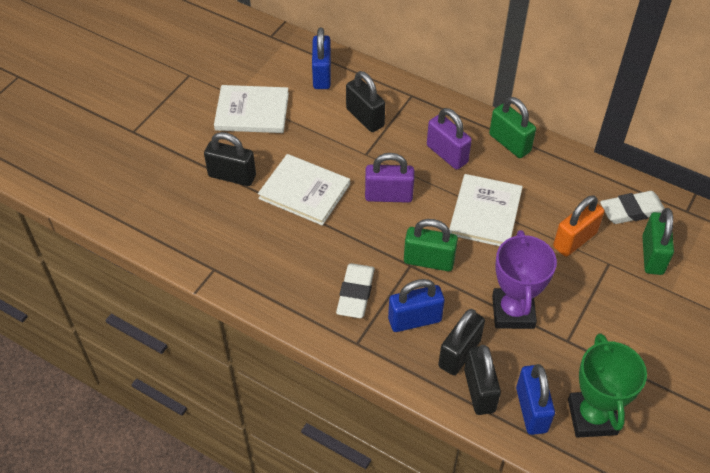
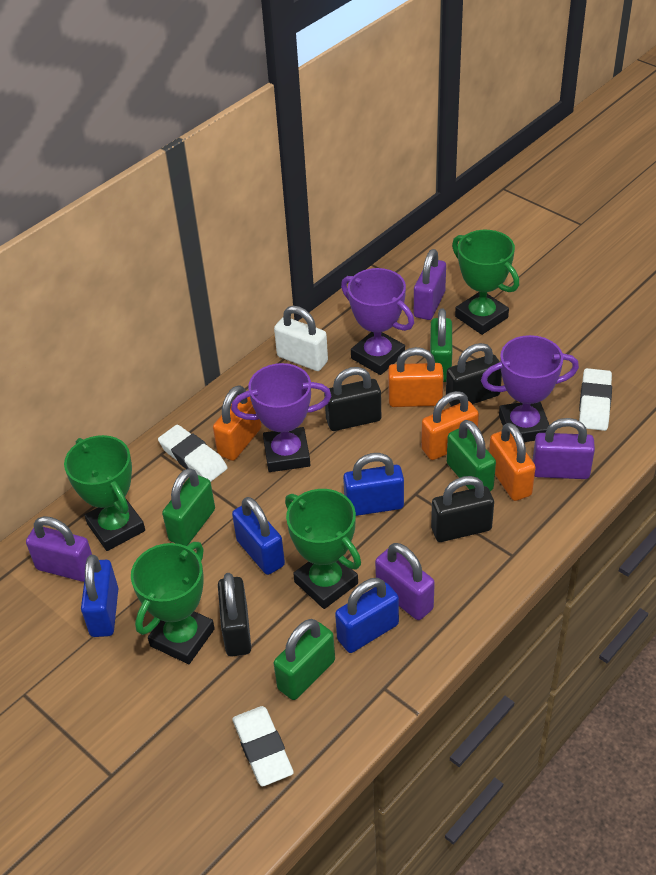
blue padlock: 3 -> 4
green padlock: 3 -> 4
green trophy: 1 -> 4
orange padlock: 1 -> 4
purple padlock: 2 -> 4
purple trophy: 1 -> 3
white book: 3 -> 0
white eraser: 2 -> 3
white padlock: 0 -> 1

